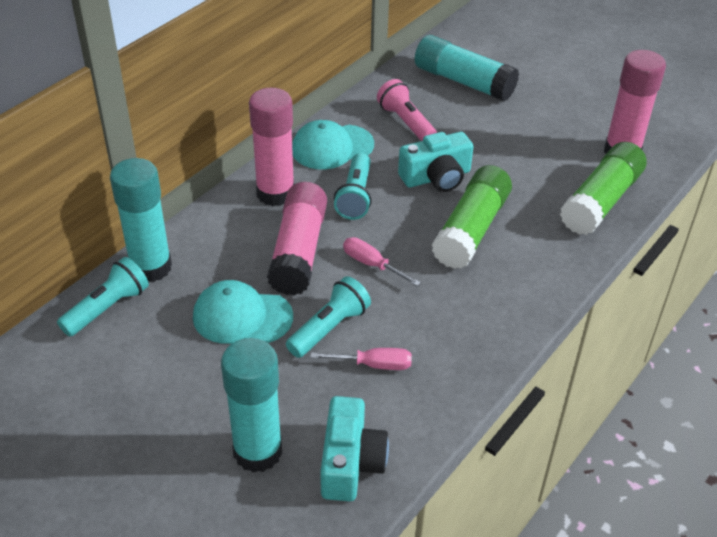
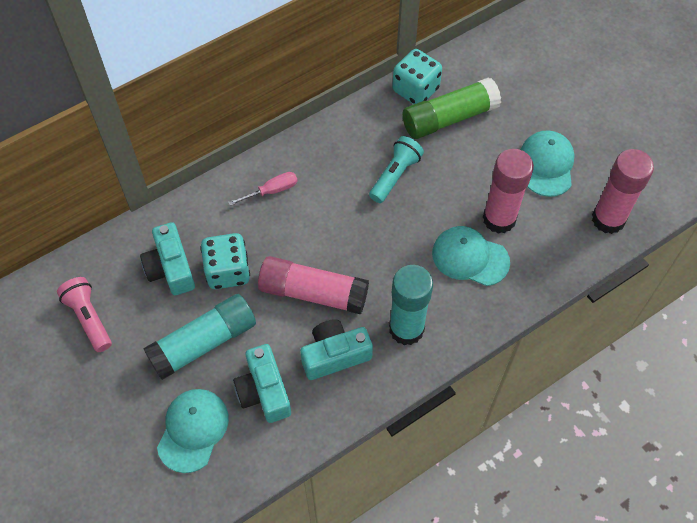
green glue stick: 2 -> 1
pink screwdriver: 2 -> 1
turquoise camera: 2 -> 3
turquoise cap: 2 -> 3
turquoise dice: 0 -> 2
turquoise flashlight: 3 -> 1
turquoise glue stick: 3 -> 2

